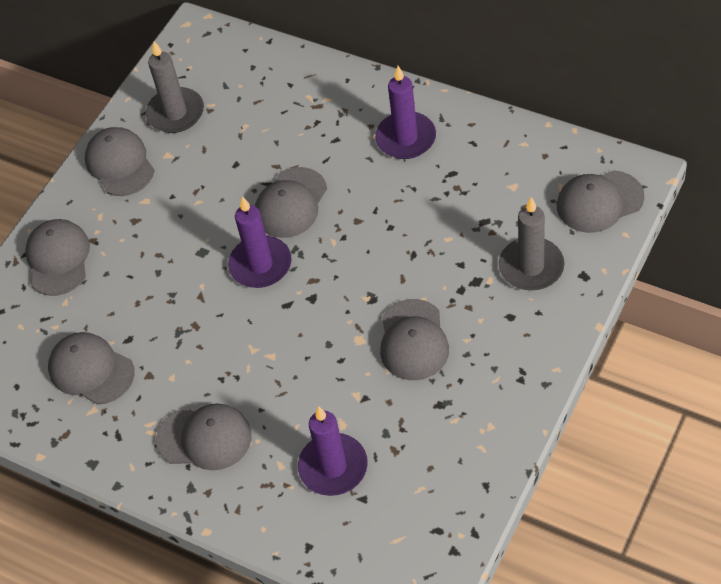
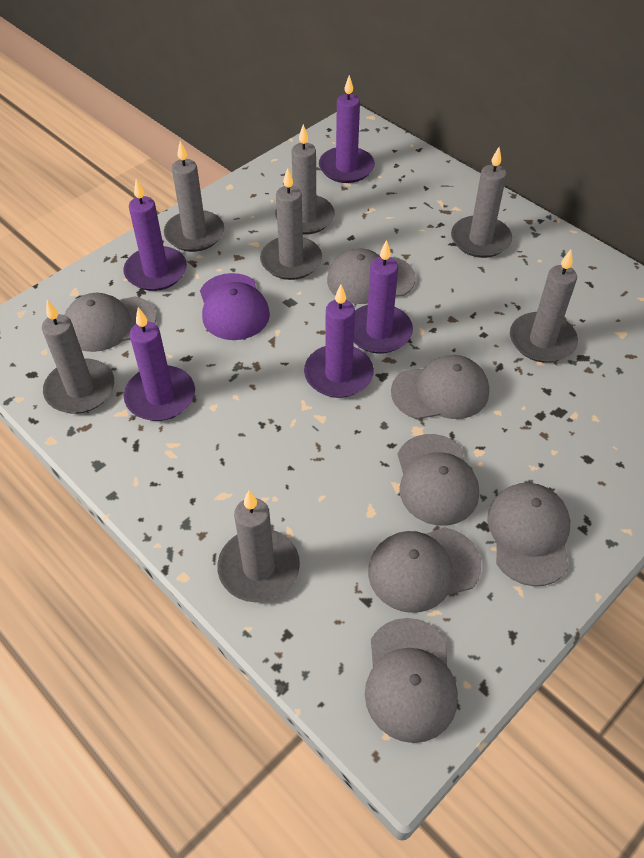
grey candle: 2 -> 7
purple candle: 3 -> 5
purple cap: 0 -> 1

